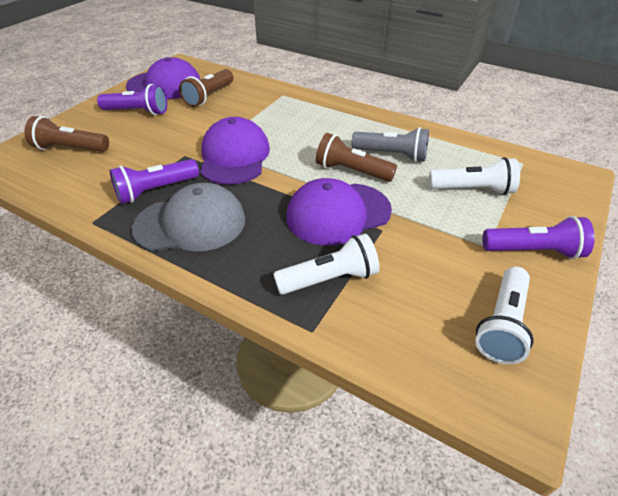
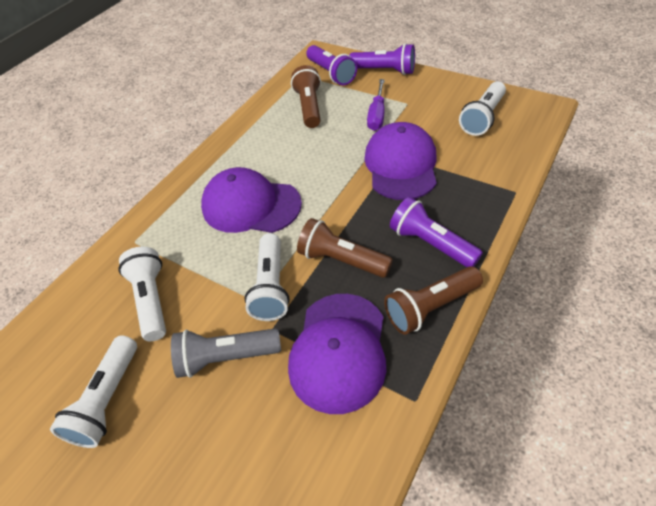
grey cap: 1 -> 0
purple screwdriver: 0 -> 1
white flashlight: 3 -> 4

